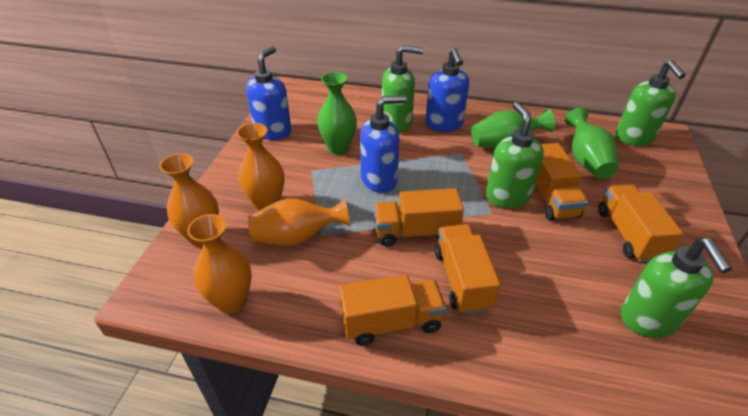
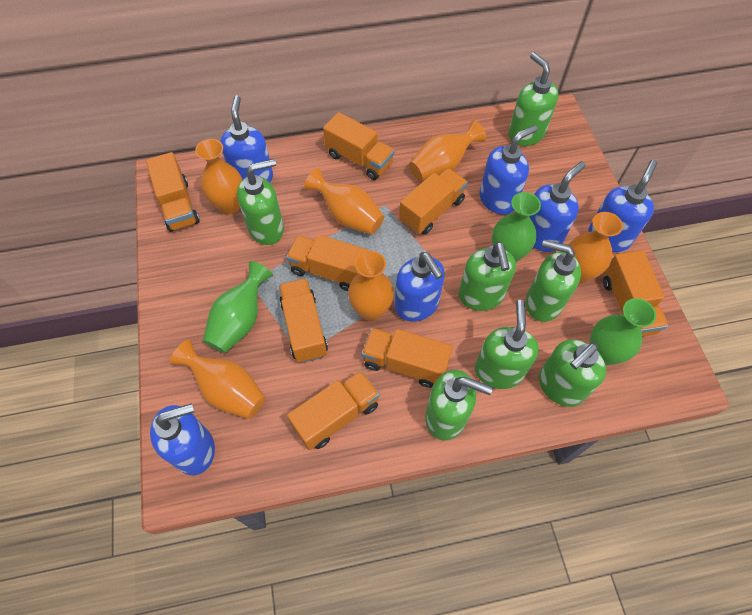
blue soap dispenser: 3 -> 6
green soap dispenser: 4 -> 7
orange truck: 5 -> 8
orange vase: 4 -> 6

